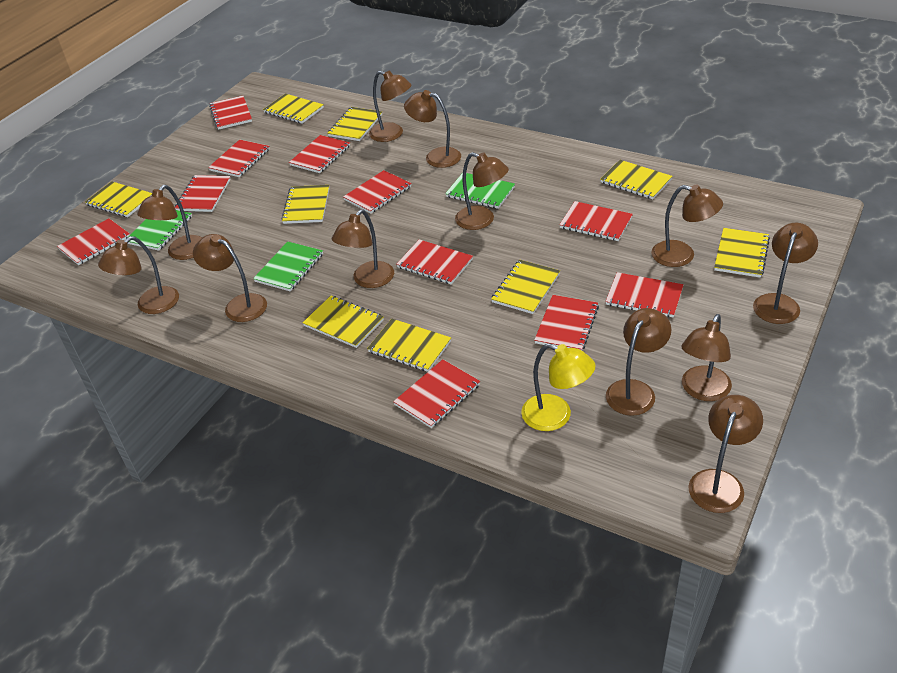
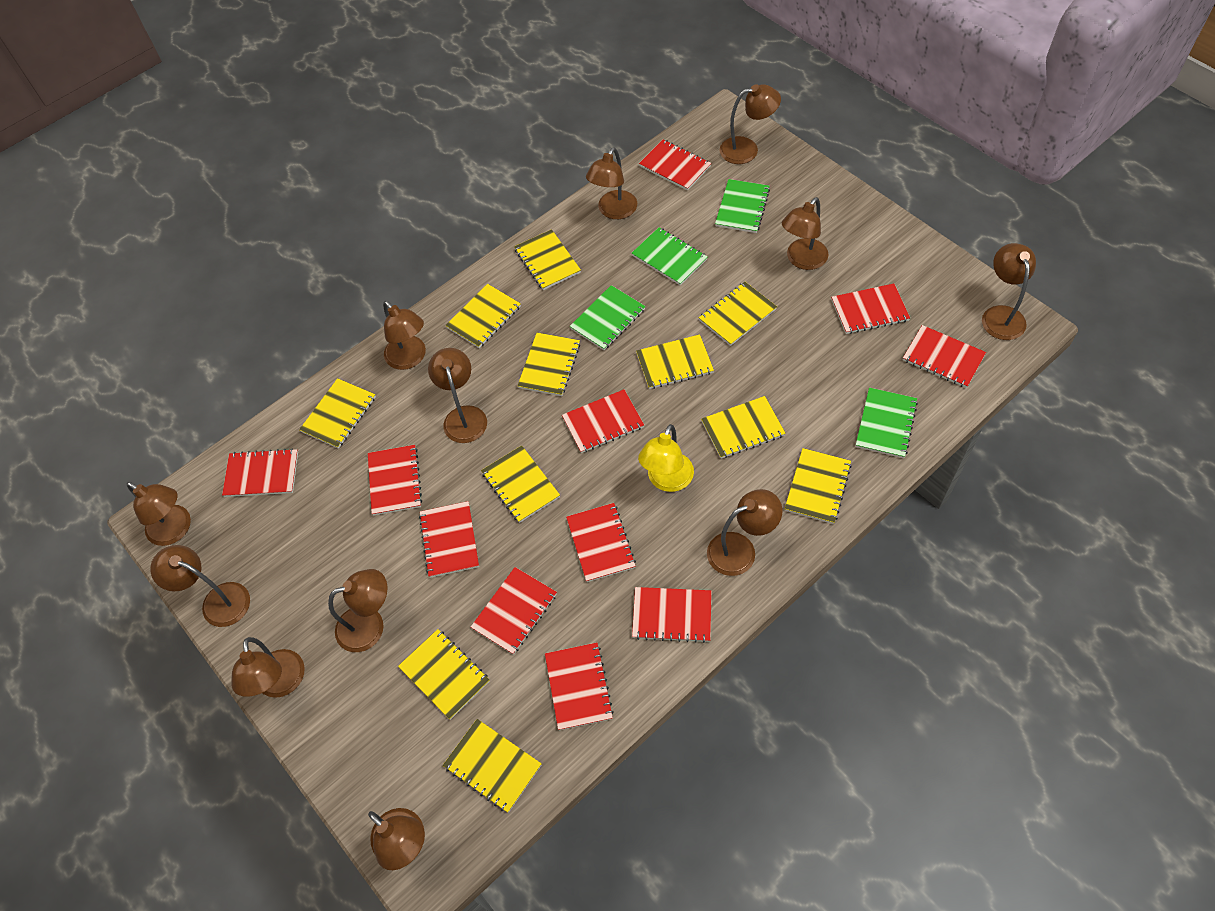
green notebook: 3 -> 4
yellow notebook: 9 -> 11

